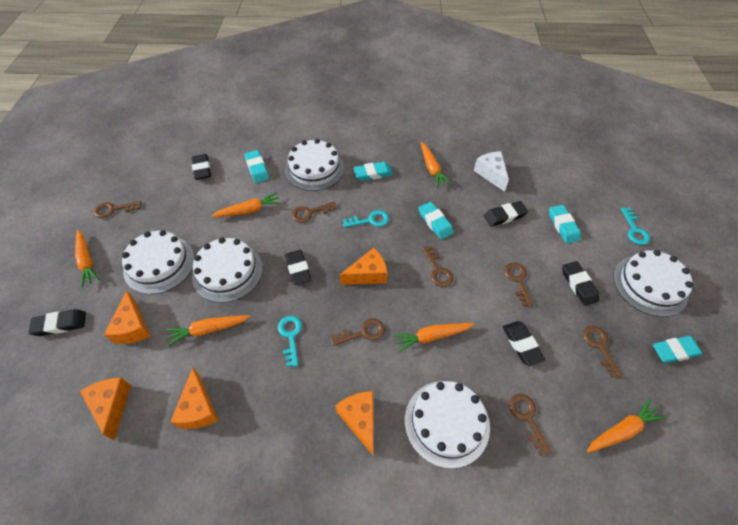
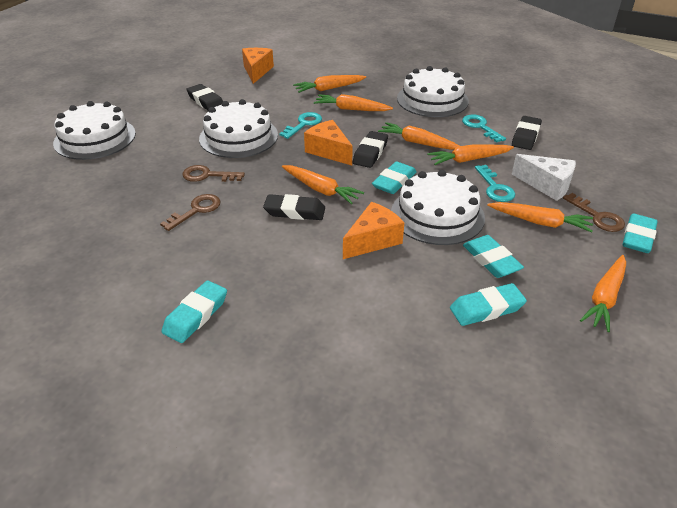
black eraser: 6 -> 4
brown key: 7 -> 3
orange carrot: 6 -> 7
orange cheese: 5 -> 3
white cake: 5 -> 4

